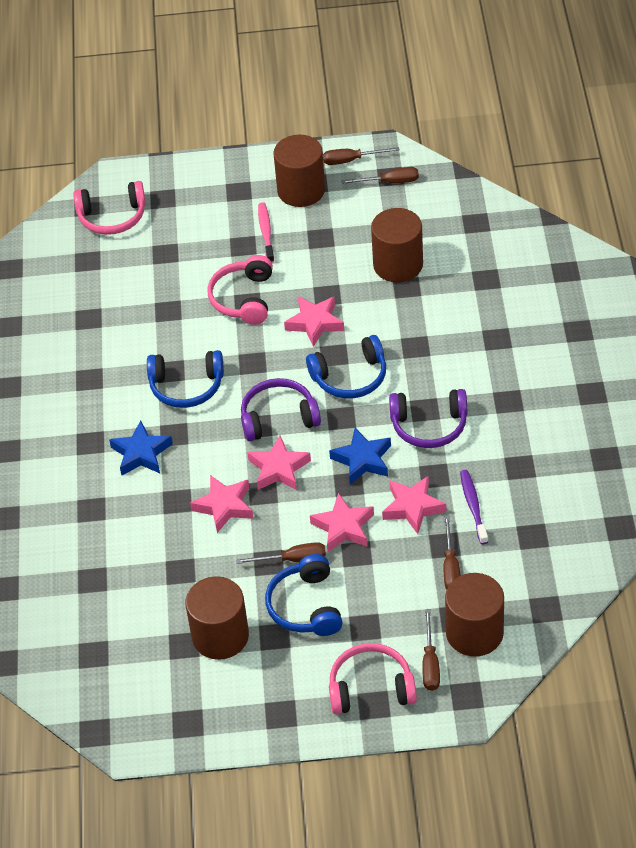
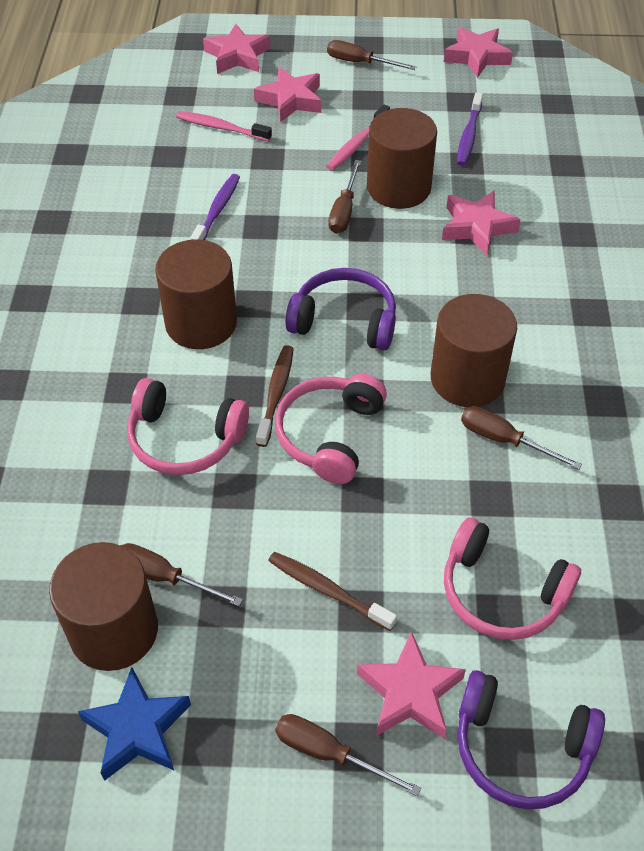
blue headphones: 3 -> 0
blue star: 2 -> 1
brown toothbrush: 0 -> 2
pink toothbrush: 1 -> 2
purple toothbrush: 1 -> 2

